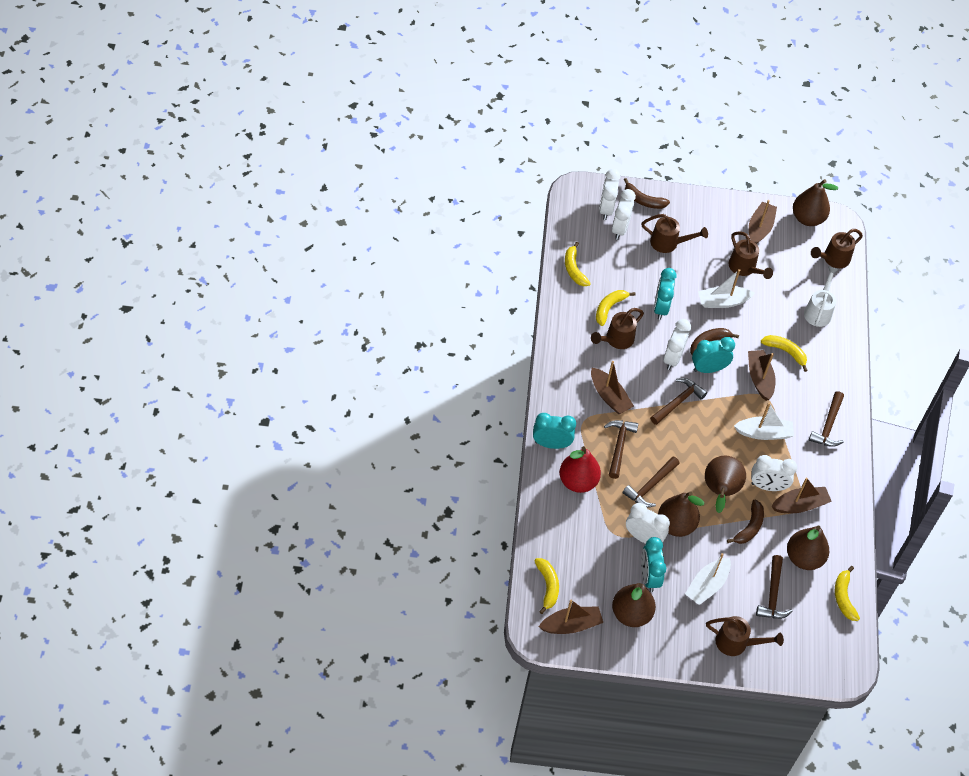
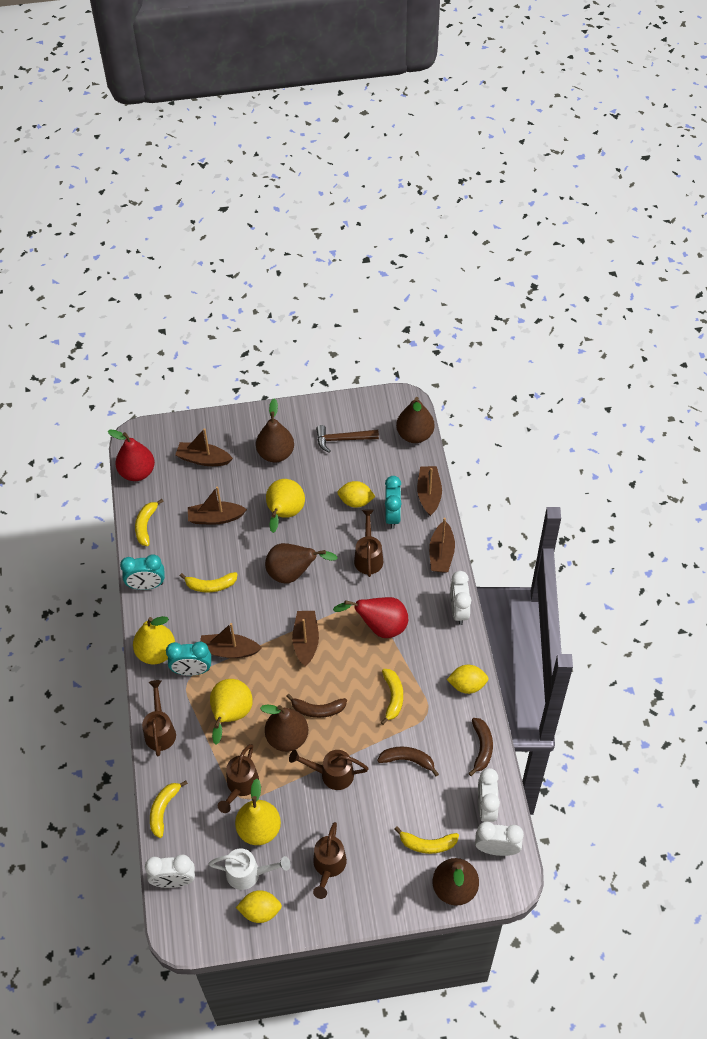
brown boat: 5 -> 6
brown hammer: 5 -> 1
red pear: 1 -> 2
turquoise clock: 4 -> 3
white boat: 3 -> 0
white clock: 5 -> 4
yellow lemon: 0 -> 3
yellow pear: 0 -> 4

